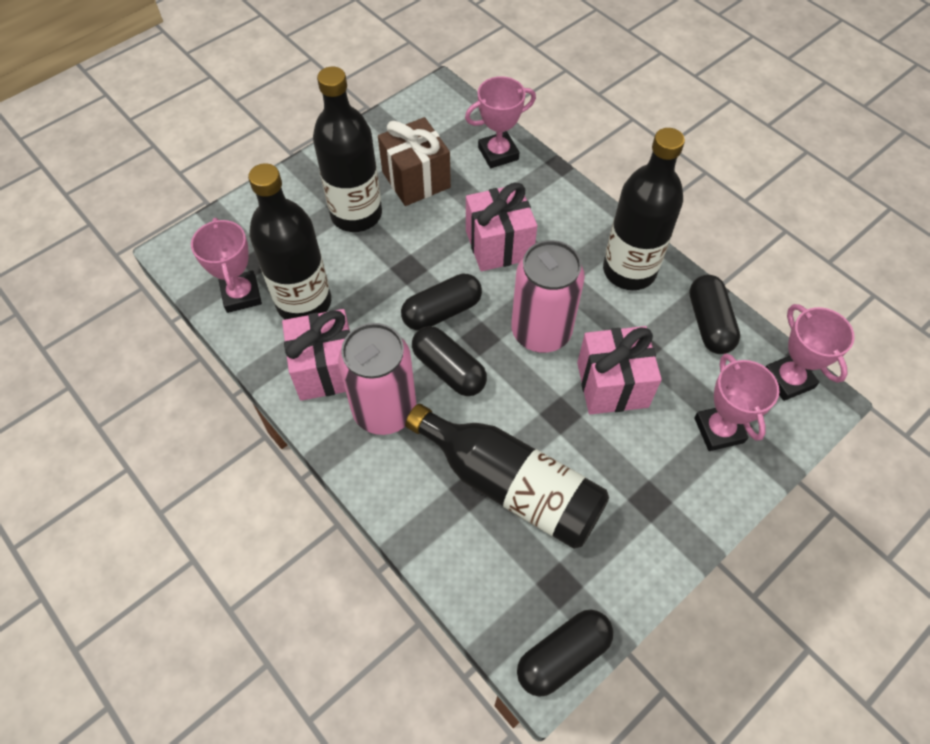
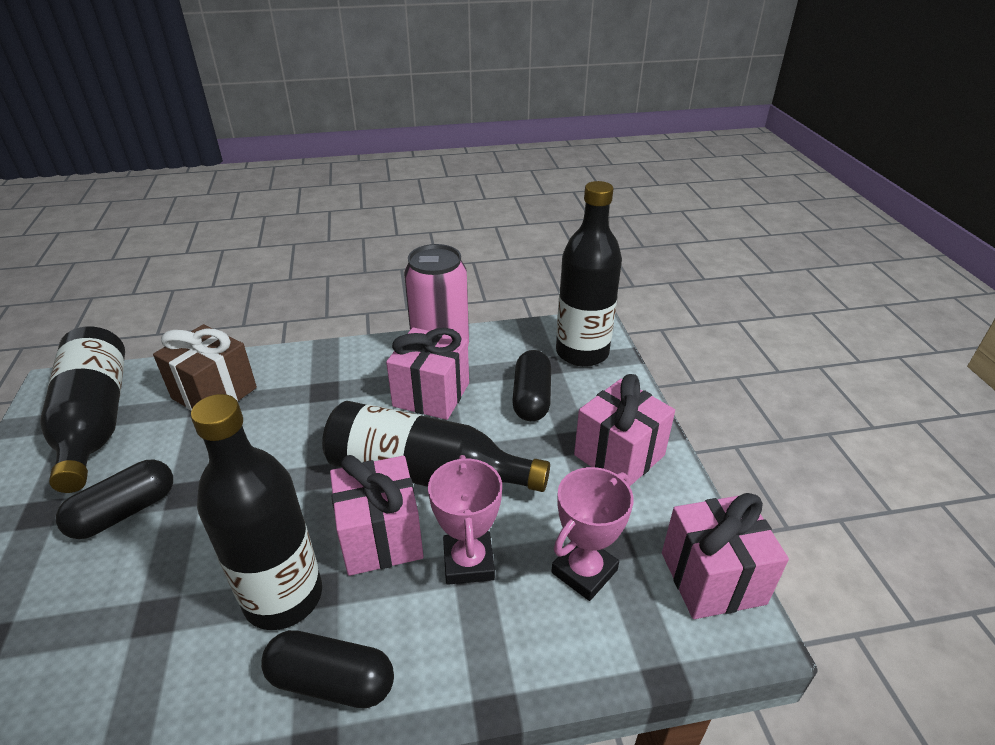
black capsule: 4 -> 3
pink can: 2 -> 1
pink gift: 3 -> 4
pink trophy: 4 -> 2

